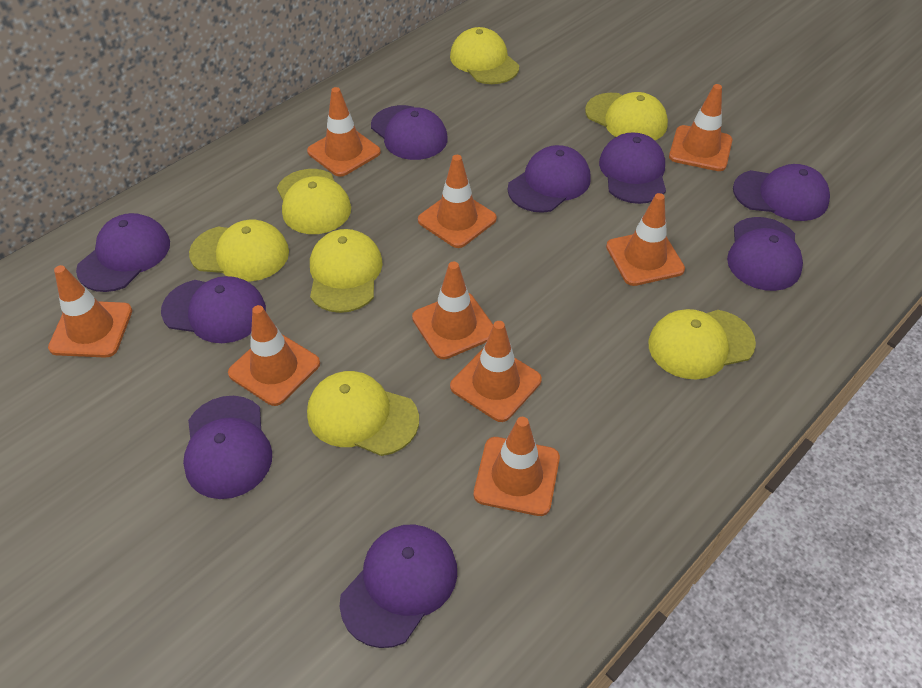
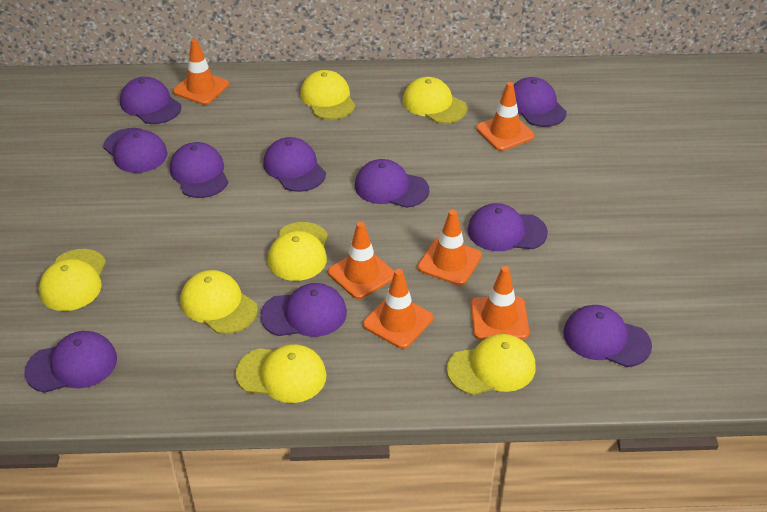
orange traffic cone: 9 -> 6
purple cap: 9 -> 10

